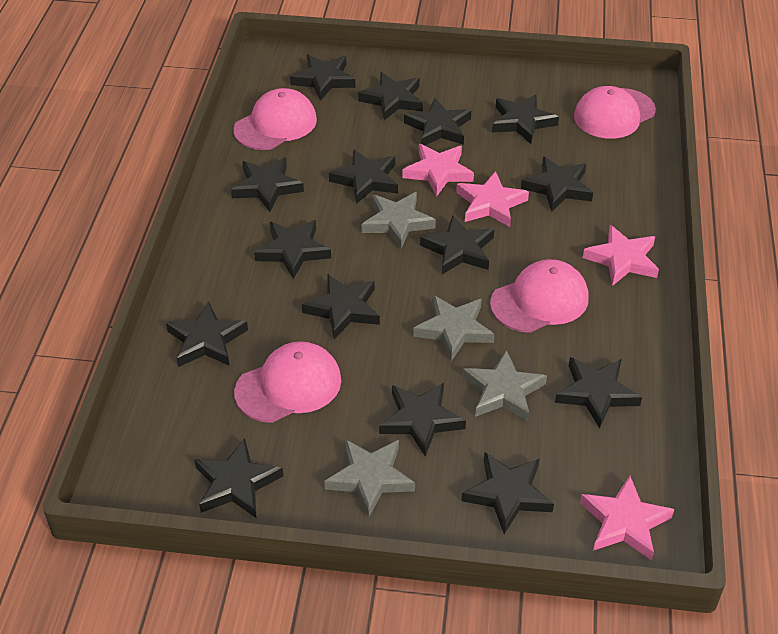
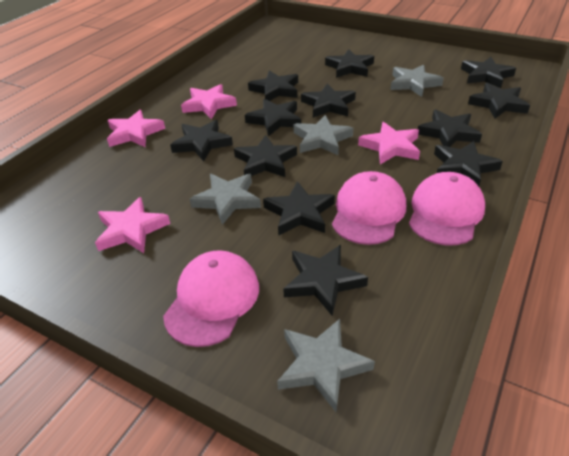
black star: 15 -> 12
pink cap: 4 -> 3

